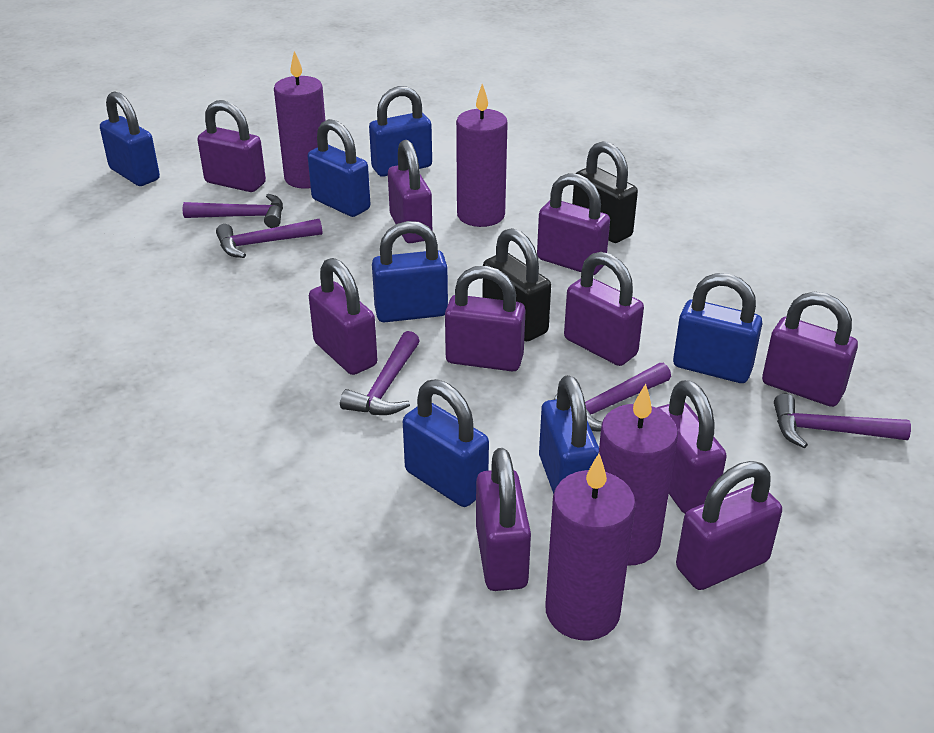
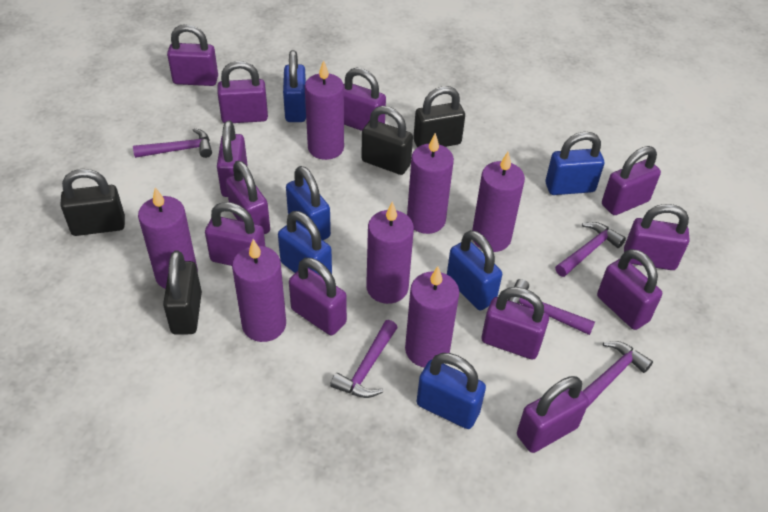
black padlock: 2 -> 4
blue padlock: 7 -> 6
purple candle: 4 -> 7
purple padlock: 10 -> 12

